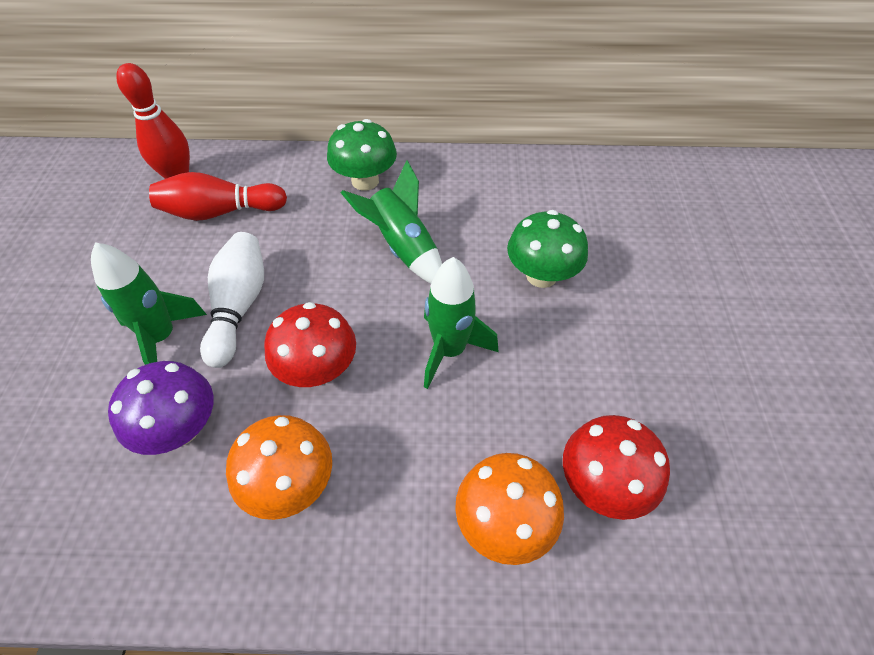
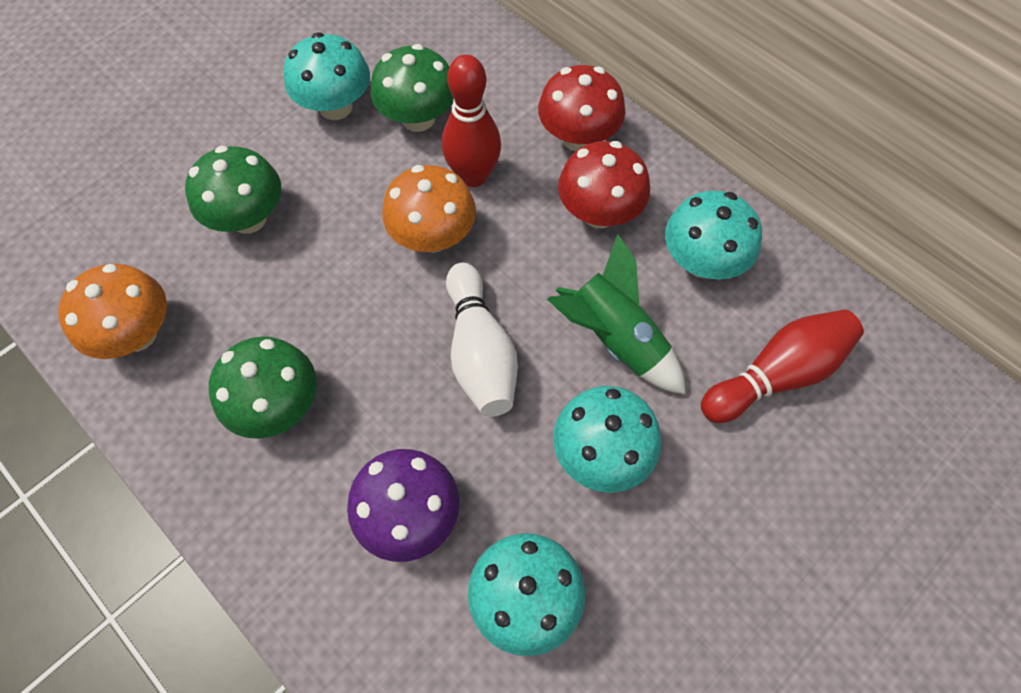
green mushroom: 2 -> 3
green rocket: 3 -> 1
turquoise mushroom: 0 -> 4

